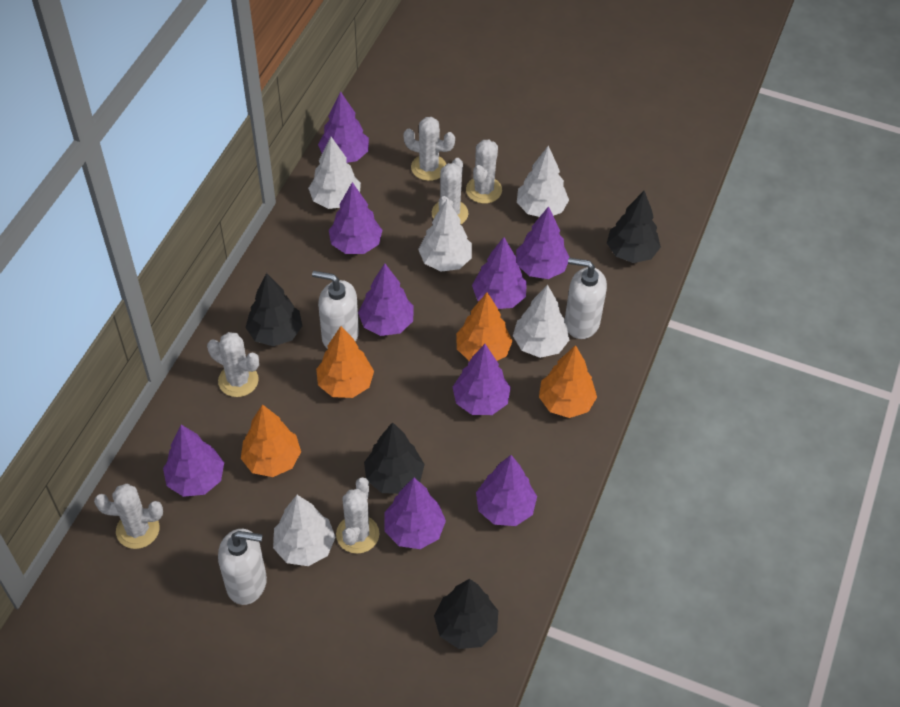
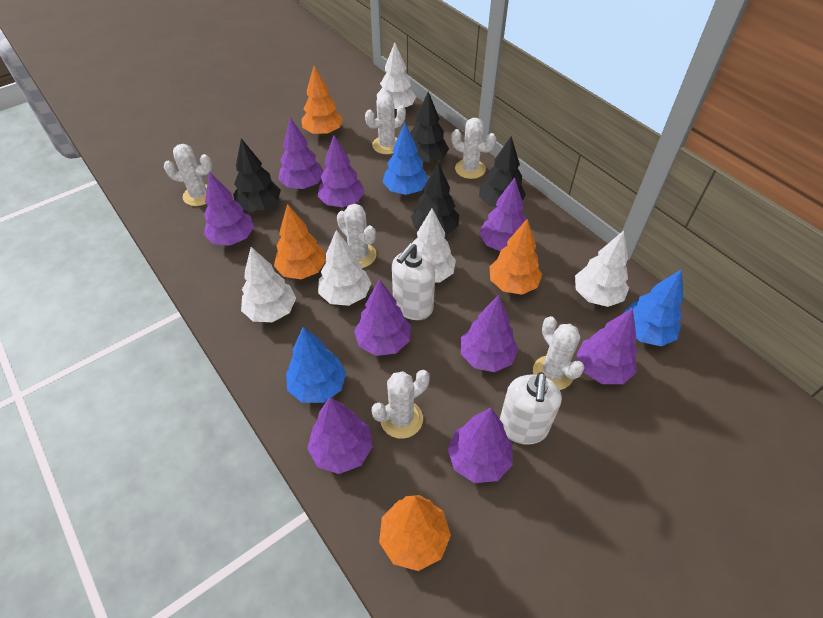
blue tree: 0 -> 3
white soap dispenser: 3 -> 2

